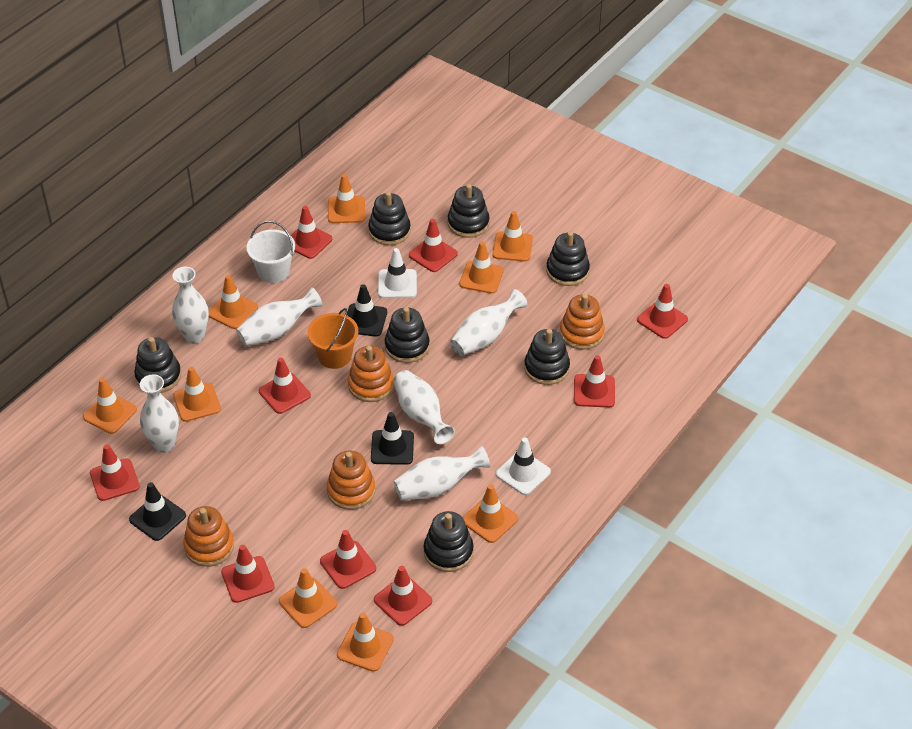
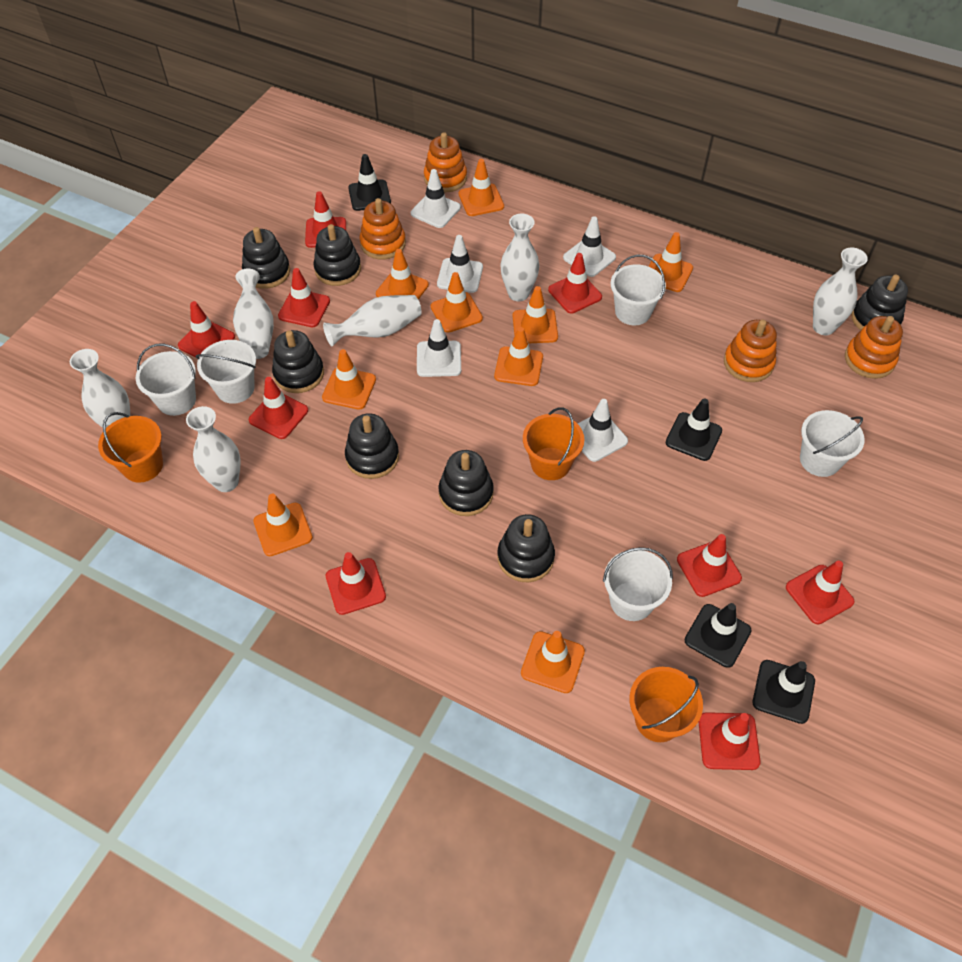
black traffic cone: 3 -> 4
orange bucket: 1 -> 3
white bucket: 1 -> 5
white traffic cone: 2 -> 5

